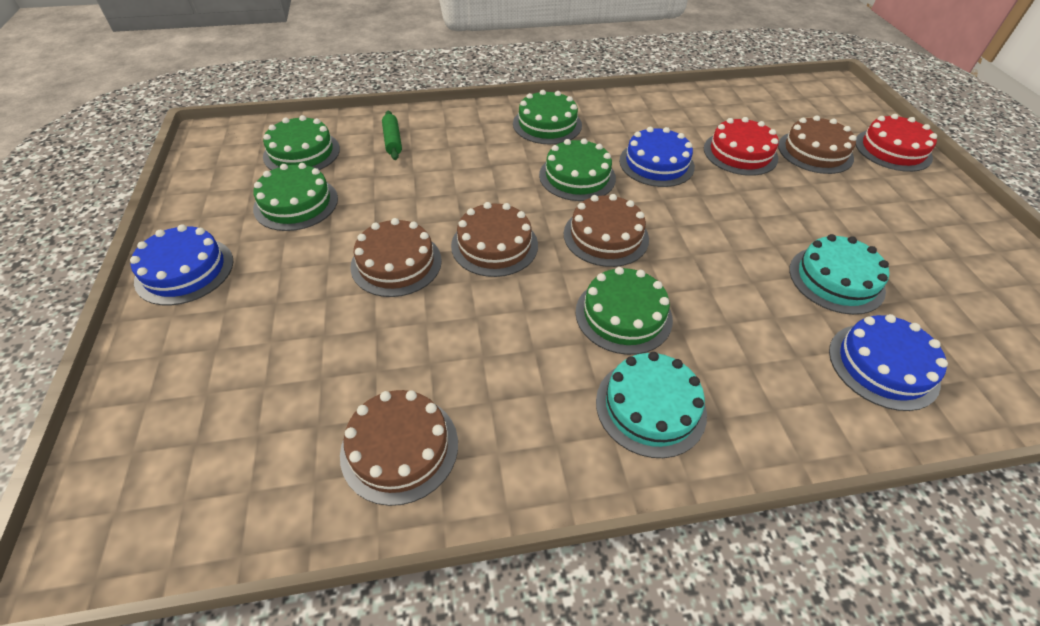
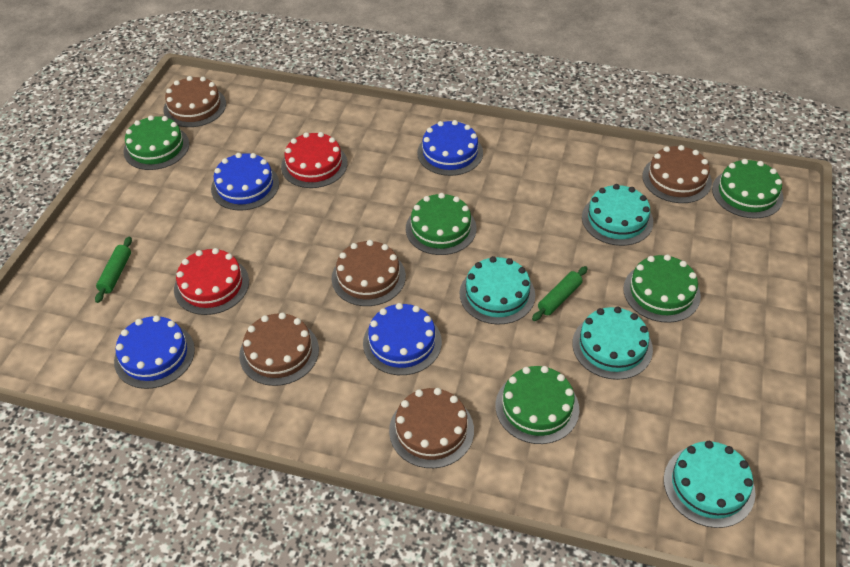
blue cake: 3 -> 4
green rolling pin: 1 -> 2
turquoise cake: 2 -> 4

